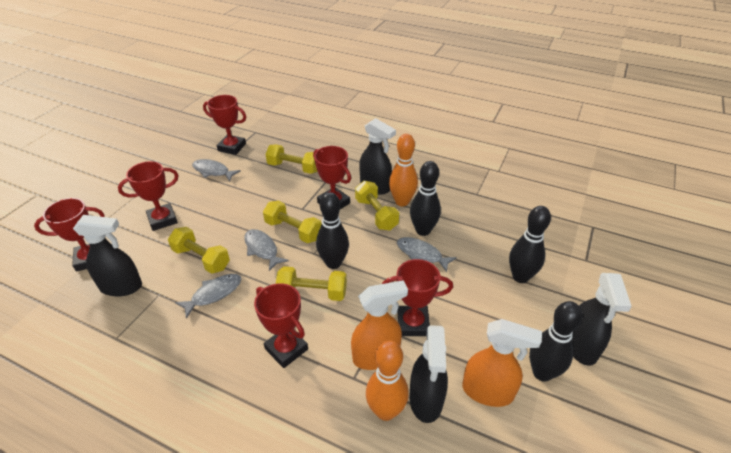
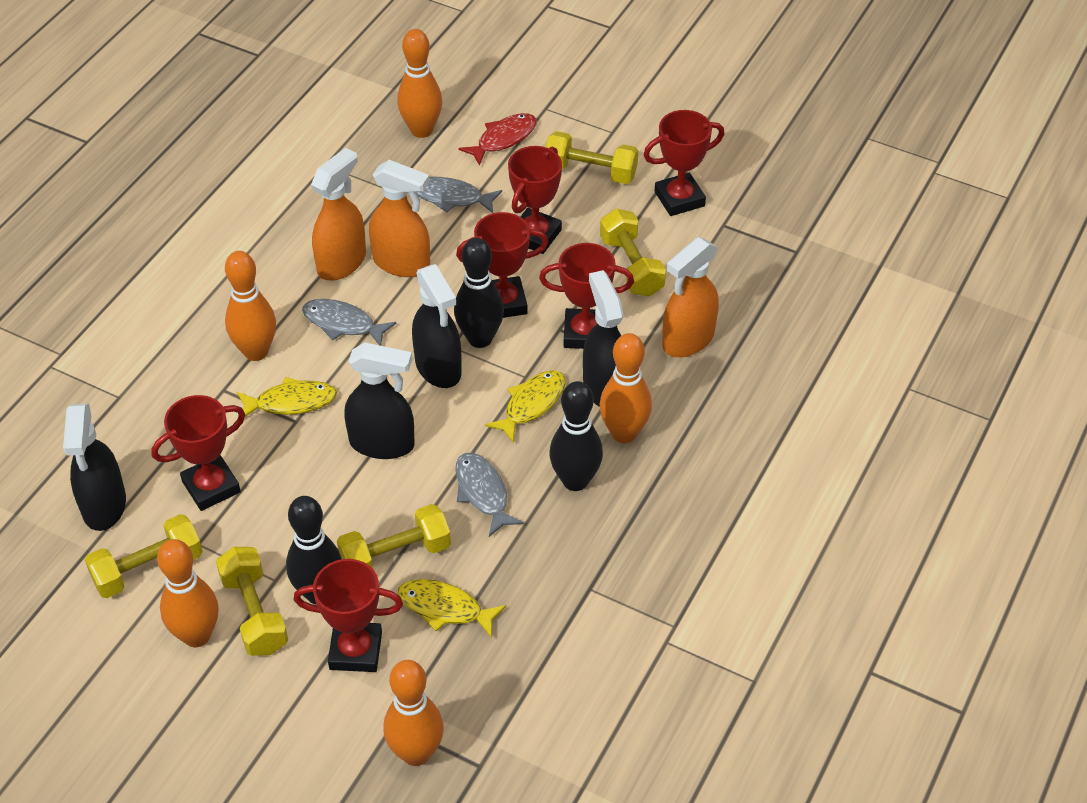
black bowling pin: 4 -> 3
grey fish: 4 -> 3
orange bowling pin: 2 -> 5
orange spray bottle: 2 -> 3
red fish: 0 -> 1
yellow fish: 0 -> 3

